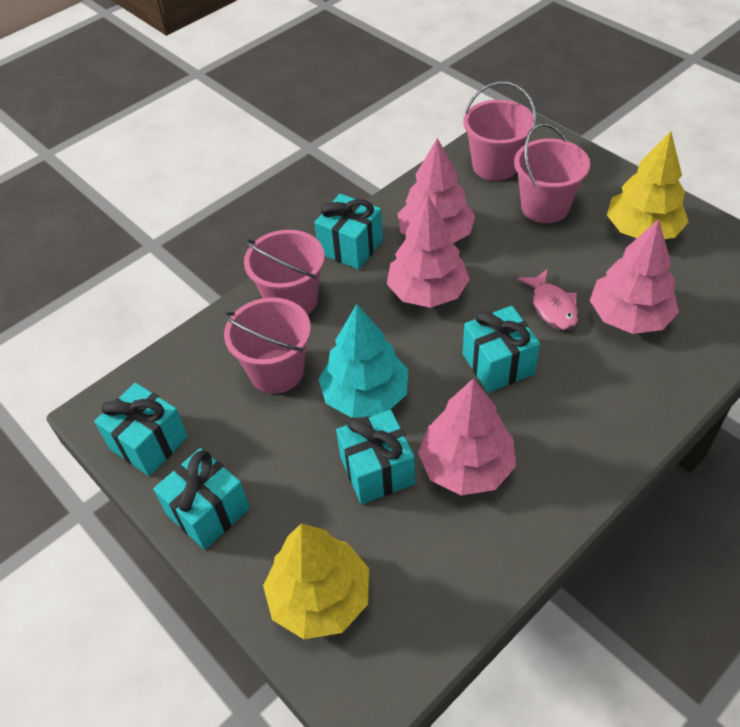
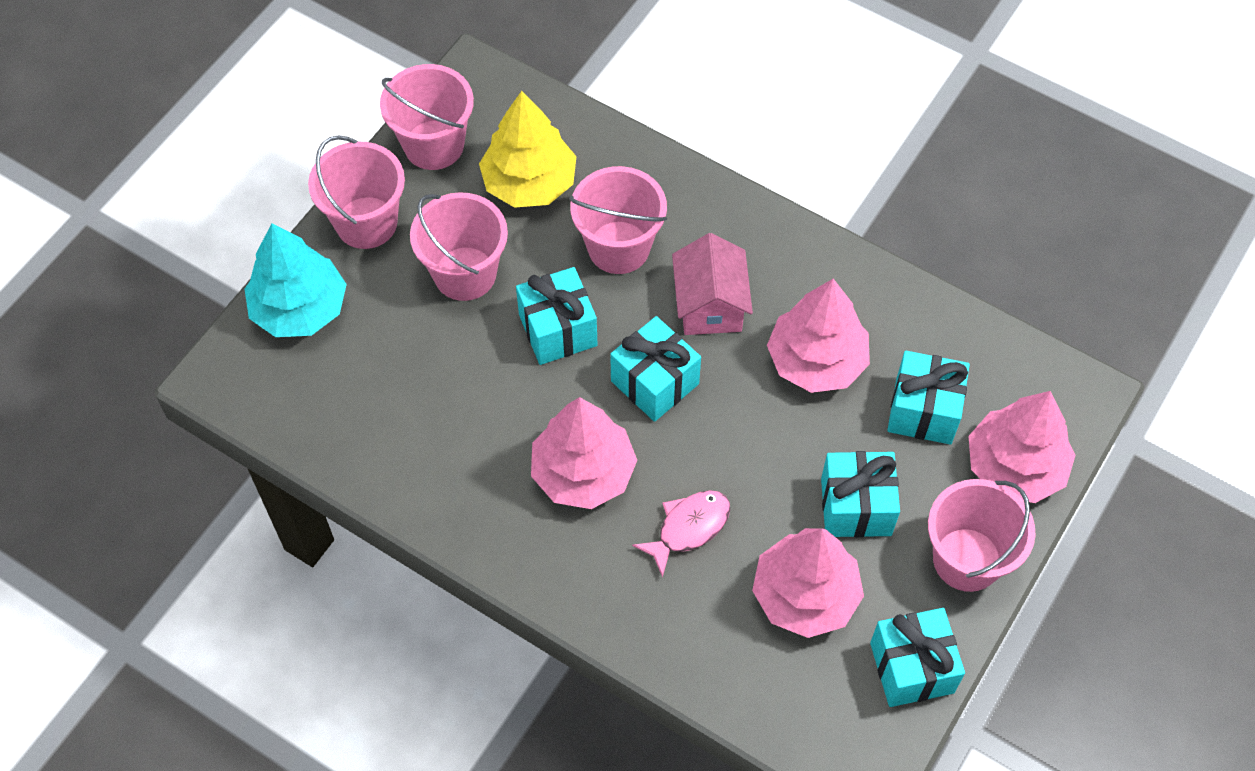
pink bucket: 4 -> 5
pink house: 0 -> 1
yellow tree: 2 -> 1

